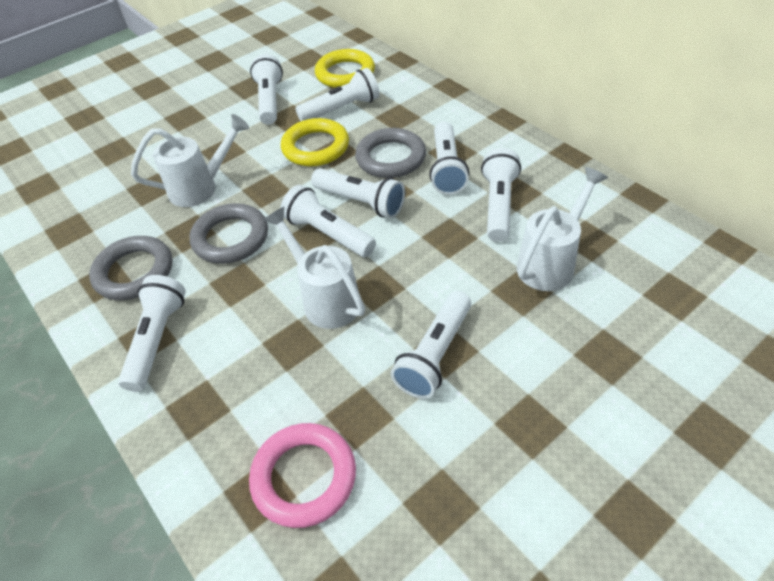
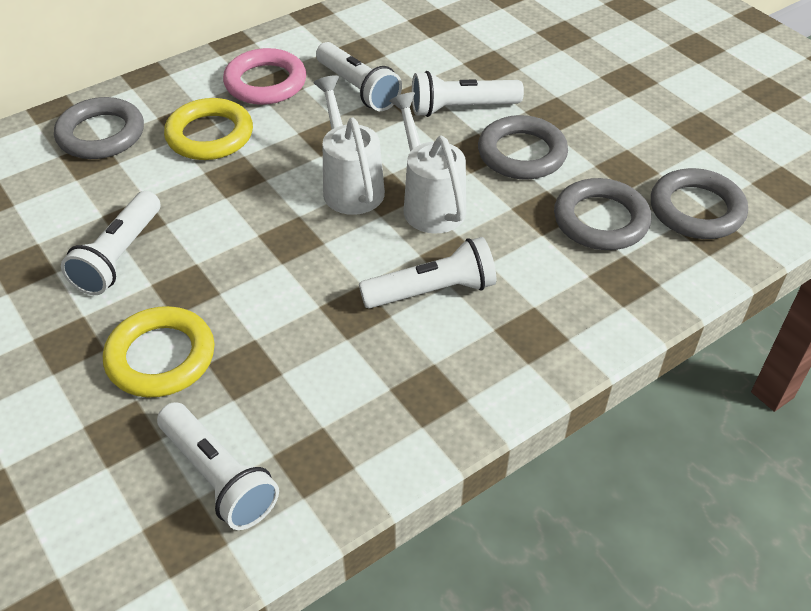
grey ring: 3 -> 4
white flashlight: 8 -> 5
white watering can: 3 -> 2

